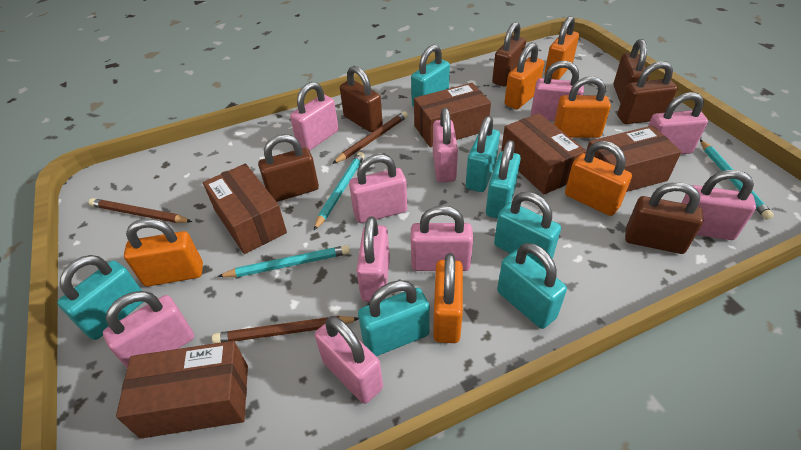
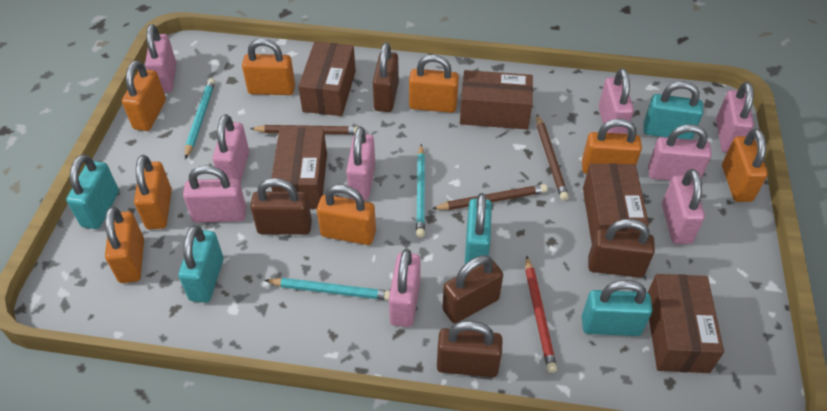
brown padlock: 6 -> 5
orange padlock: 6 -> 8
pink padlock: 10 -> 9
red pencil: 0 -> 1
turquoise padlock: 7 -> 5

